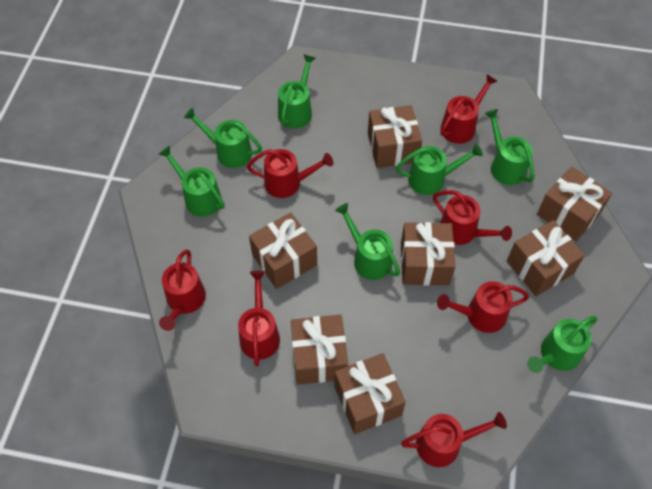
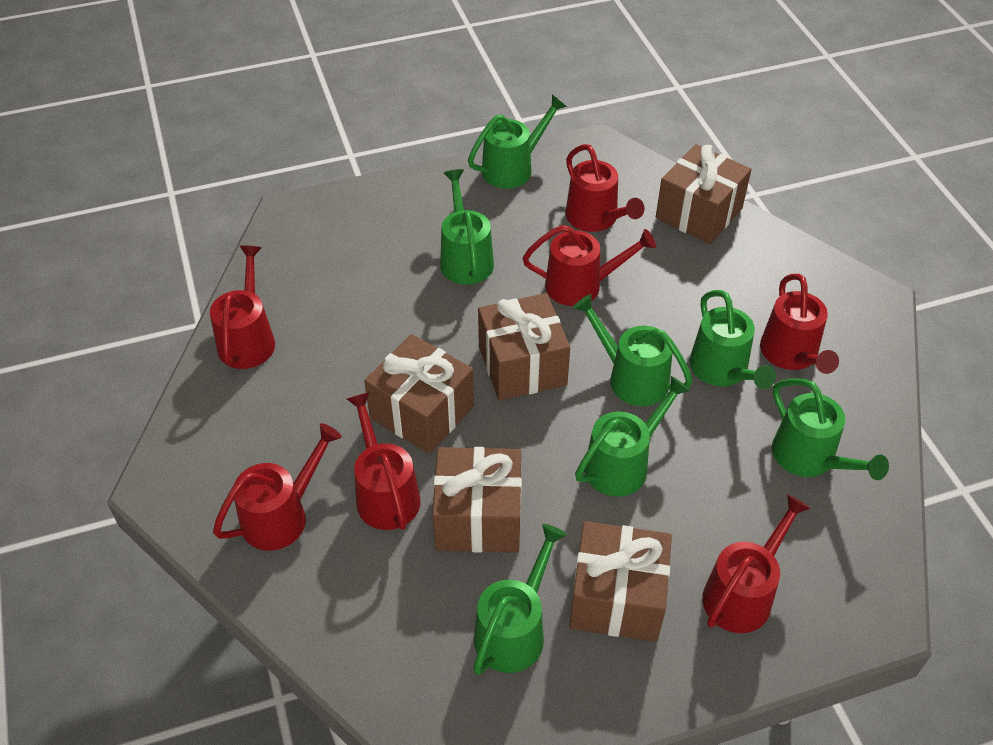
brown gift: 7 -> 5

